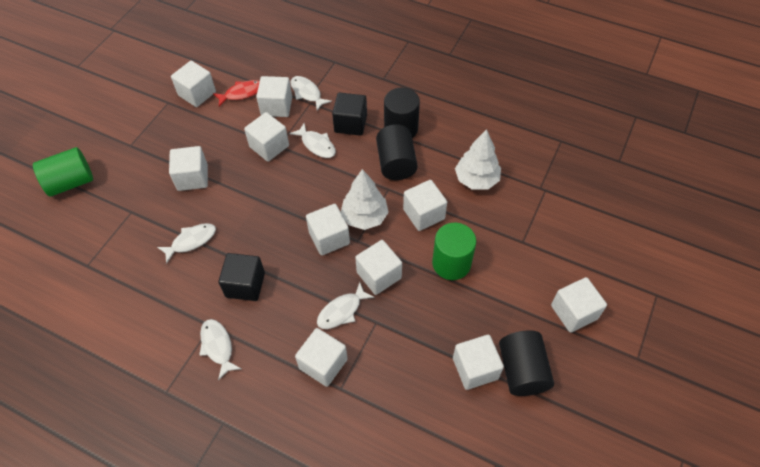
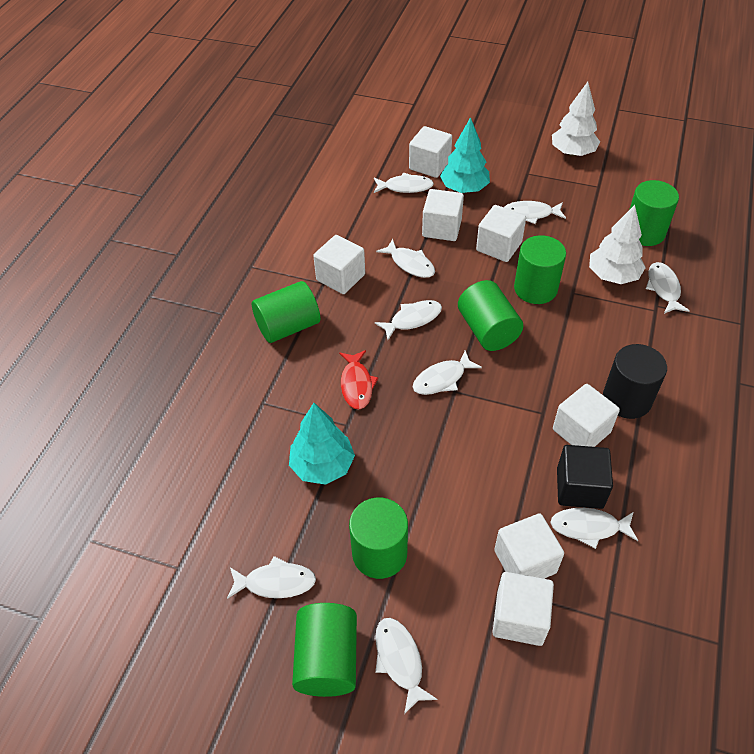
black cube: 2 -> 1
black cylinder: 3 -> 1
green cylinder: 2 -> 6
turquoise tree: 0 -> 2
white cube: 10 -> 7
white fish: 5 -> 9

